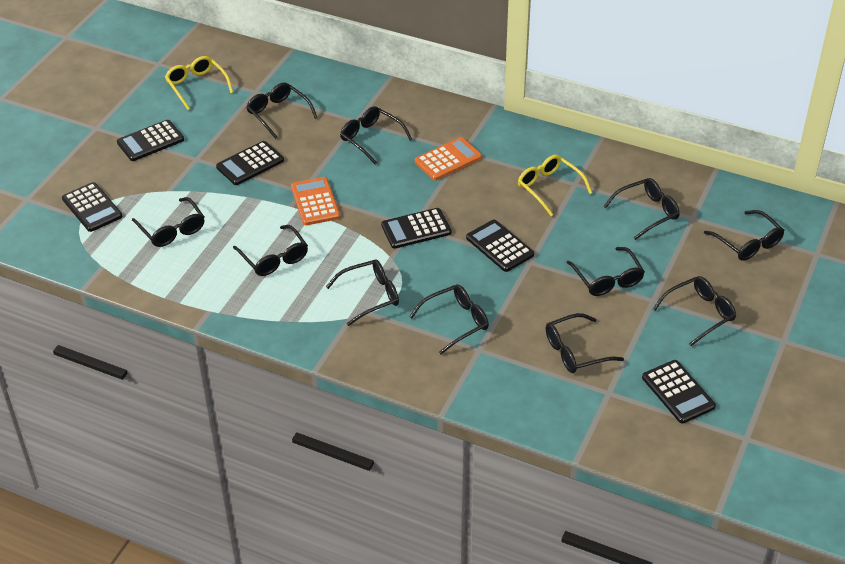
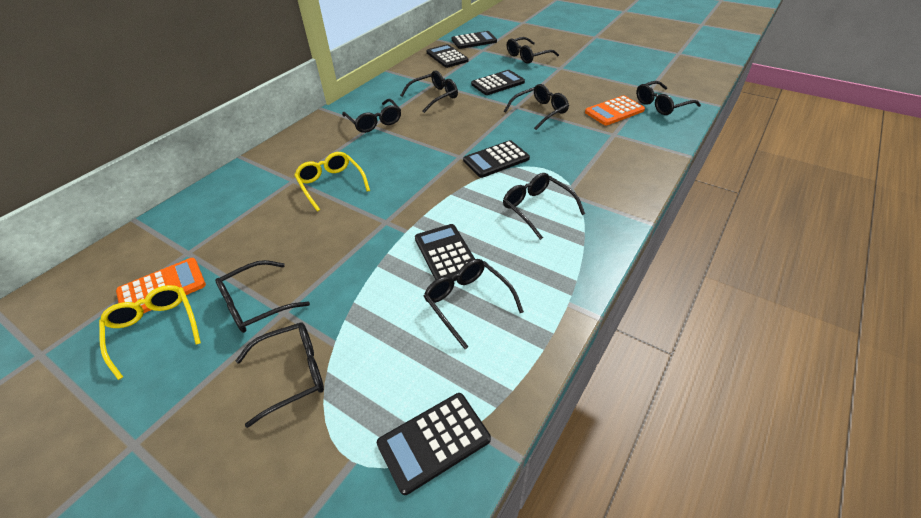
black glasses: 11 -> 9

